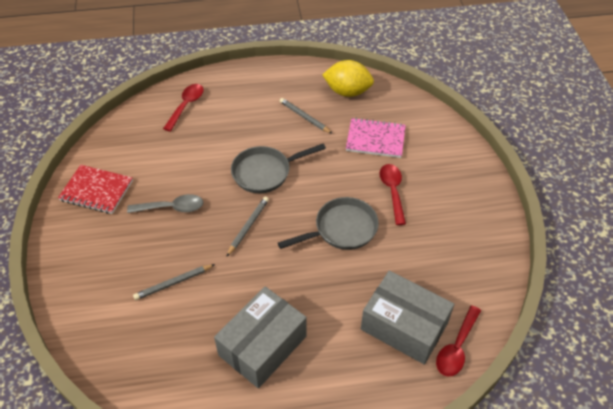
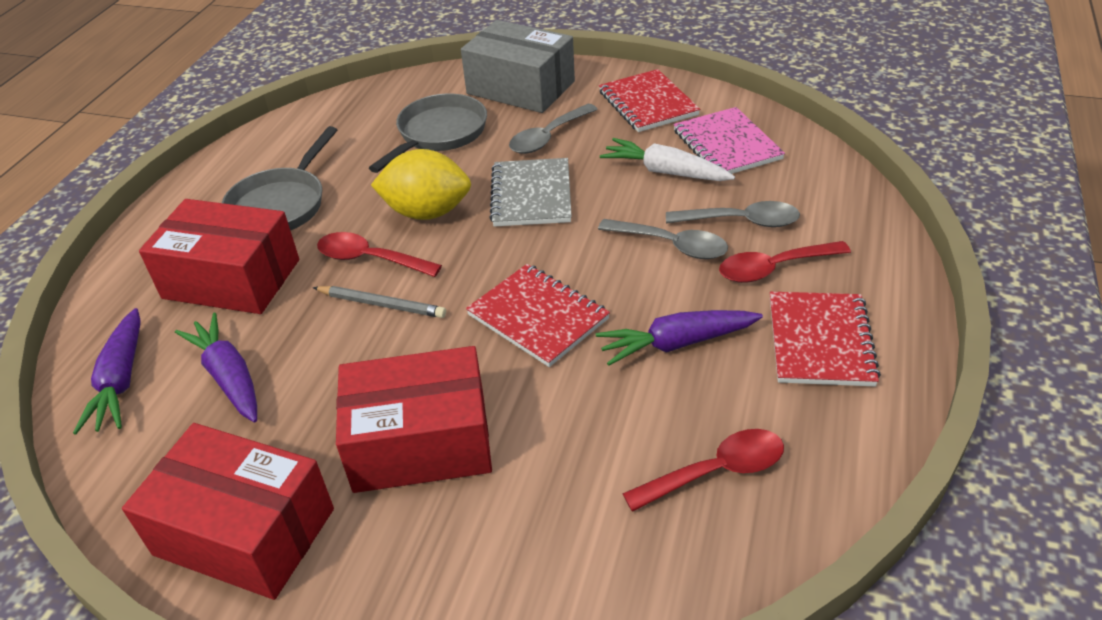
grey box: 2 -> 1
grey notebook: 0 -> 1
grey pencil: 3 -> 1
grey spoon: 1 -> 3
purple carrot: 0 -> 3
red box: 0 -> 3
red notebook: 1 -> 3
white carrot: 0 -> 1

